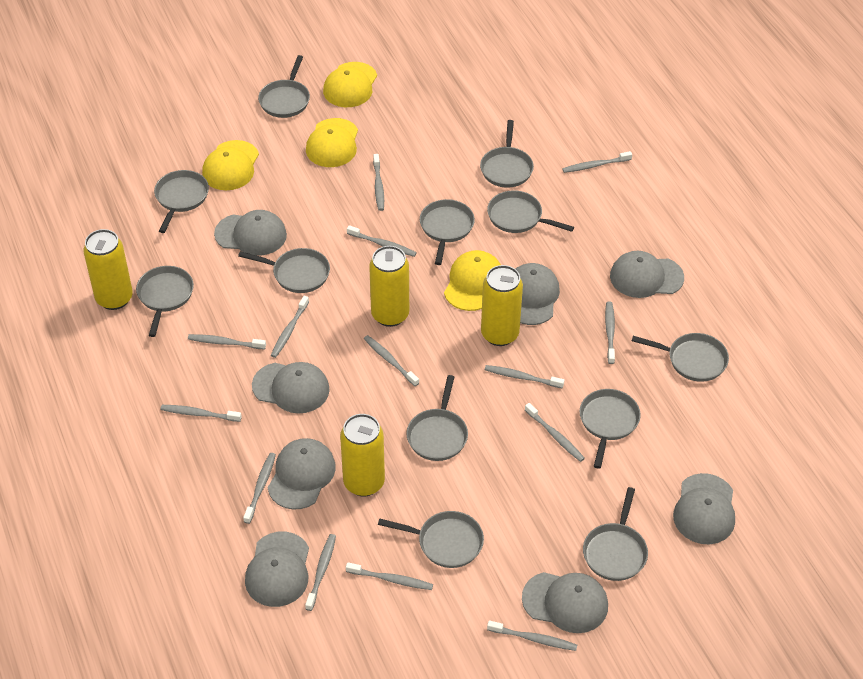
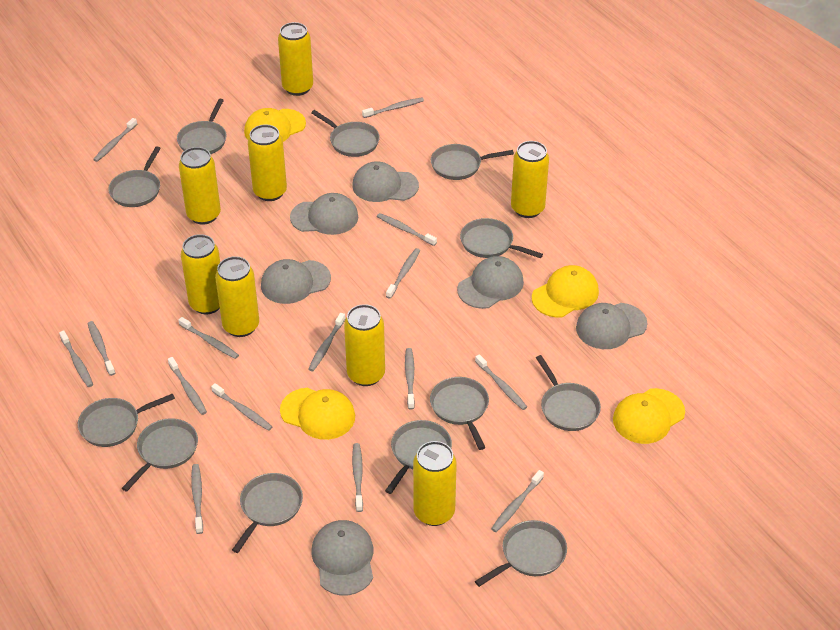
grey cap: 8 -> 6
grey toothbrush: 14 -> 15
yellow can: 4 -> 8

